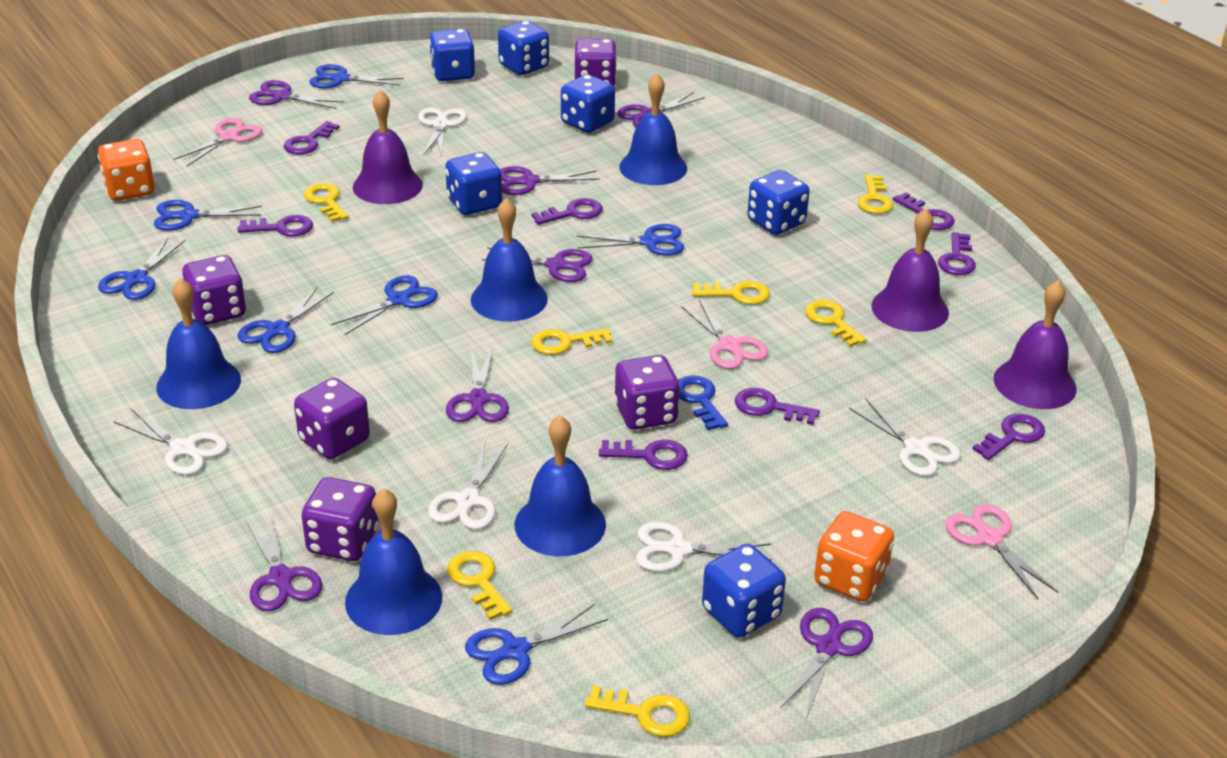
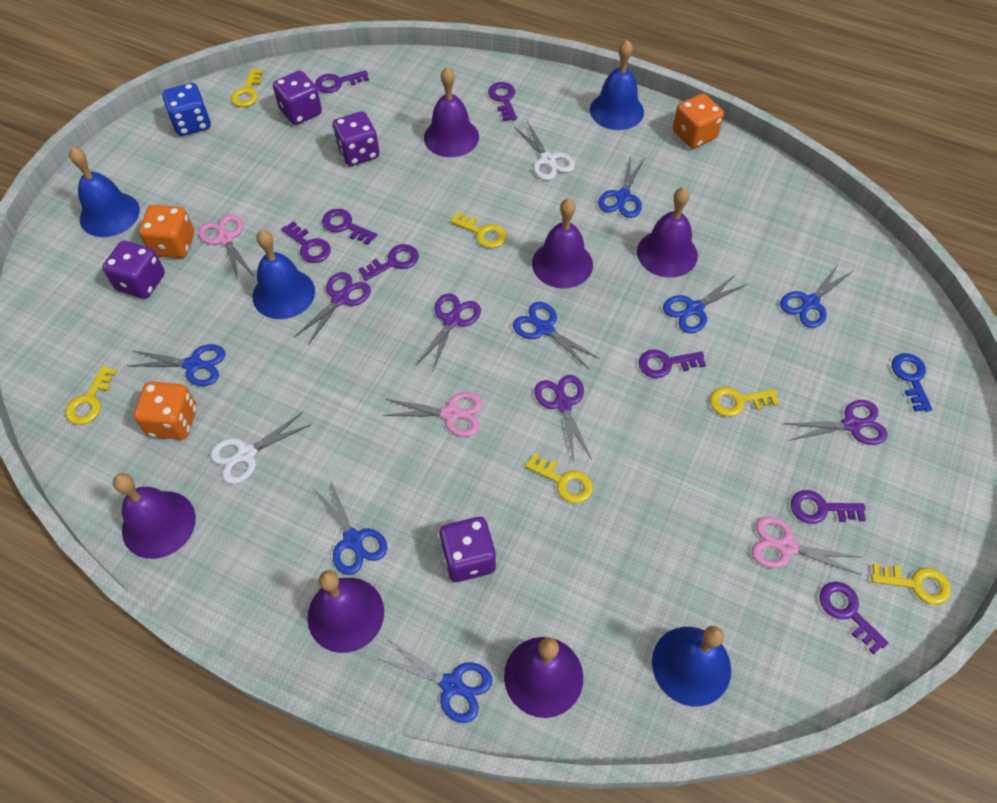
blue bell: 5 -> 4
blue dice: 6 -> 1
orange dice: 2 -> 3
purple bell: 3 -> 6
purple dice: 5 -> 4
purple scissors: 7 -> 4
white scissors: 5 -> 2
yellow key: 7 -> 6

